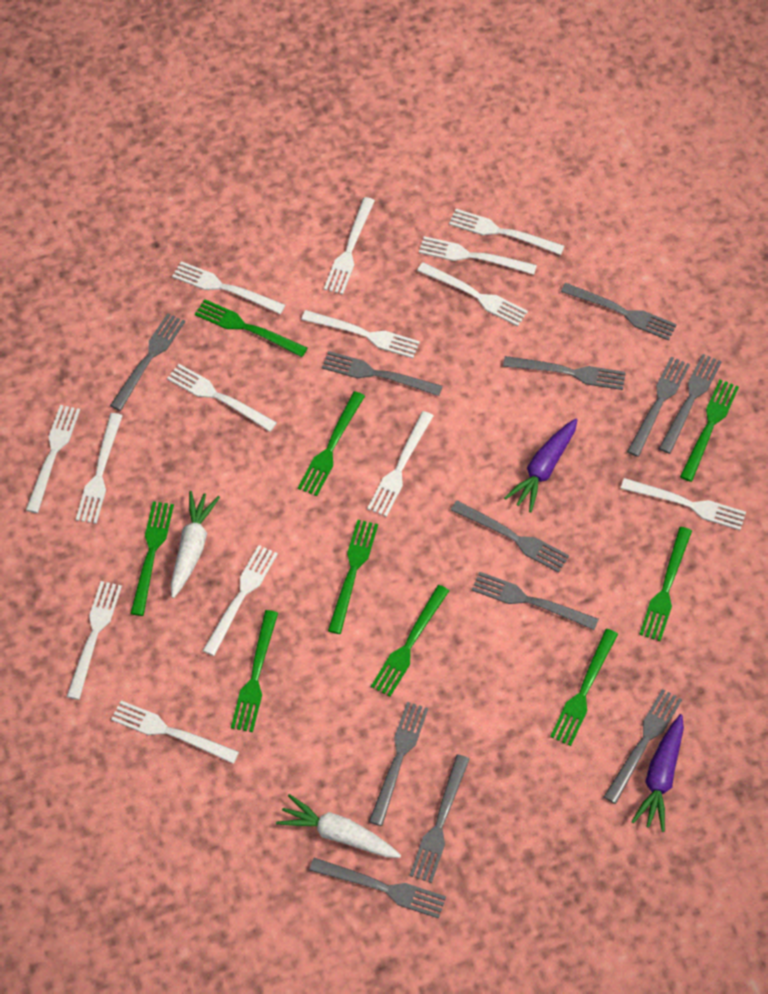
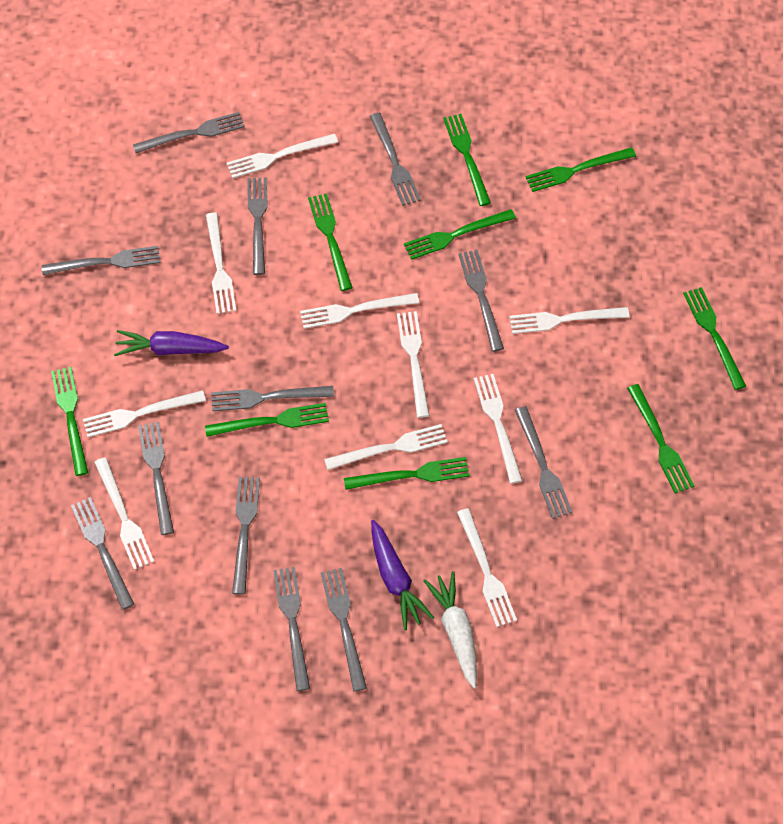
white carrot: 2 -> 1
white fork: 14 -> 10

